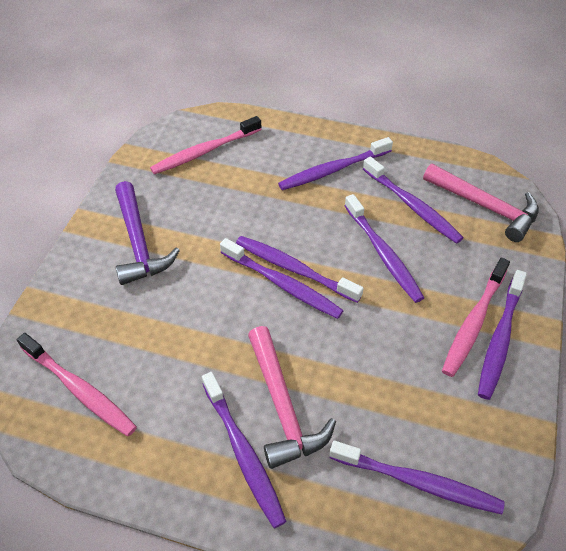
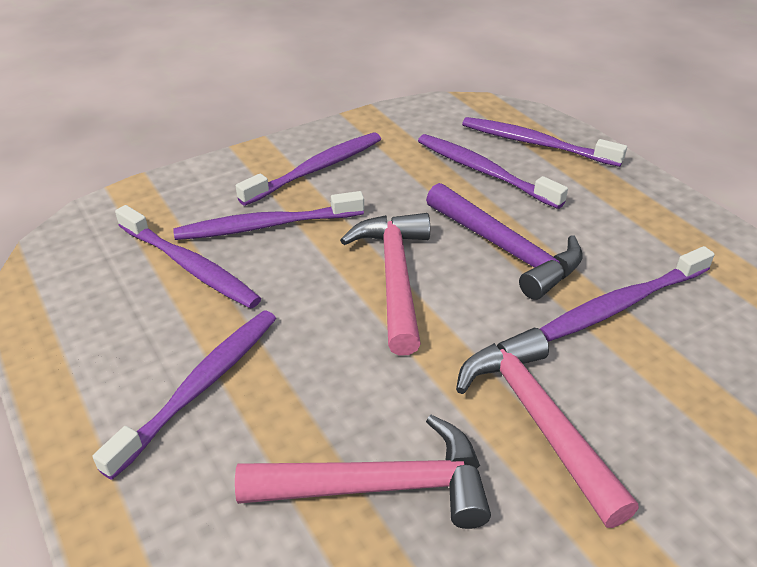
pink hammer: 2 -> 3
pink toothbrush: 3 -> 0
purple toothbrush: 8 -> 7

